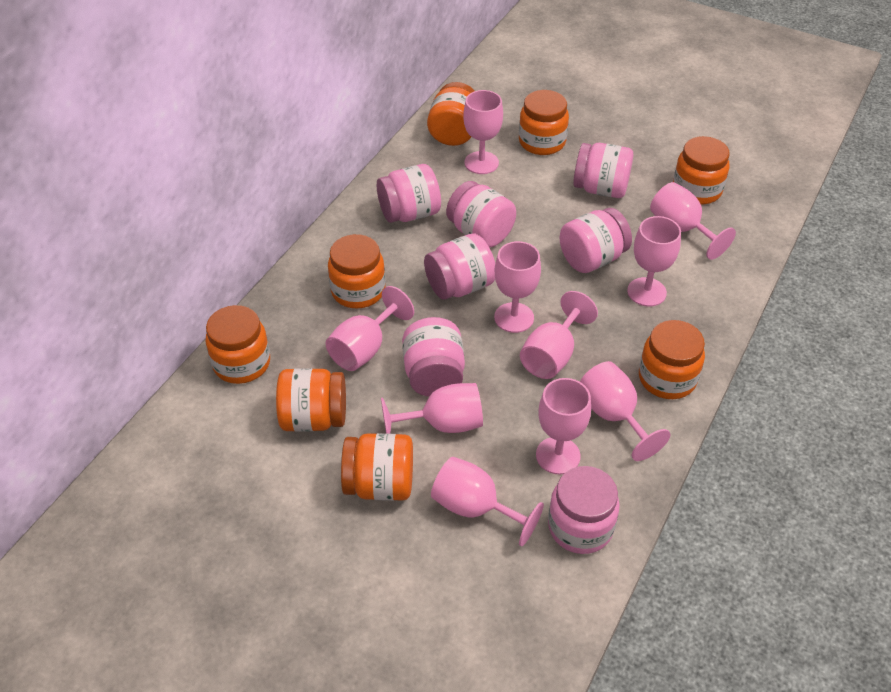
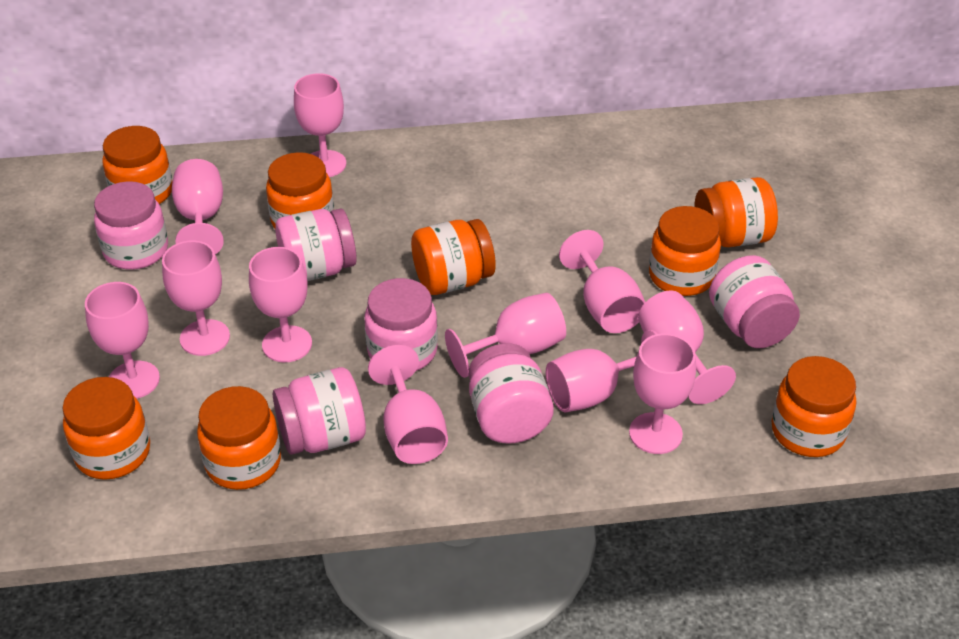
pink goblet: 10 -> 11
pink jar: 7 -> 6

